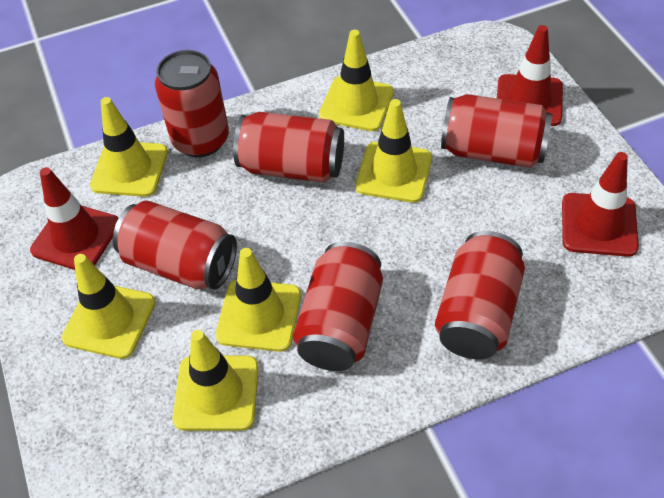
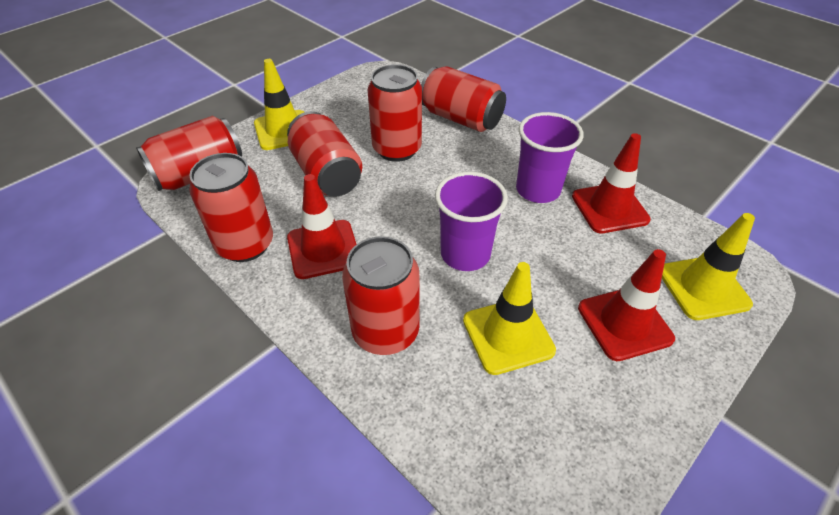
purple cup: 0 -> 2
yellow traffic cone: 6 -> 3

